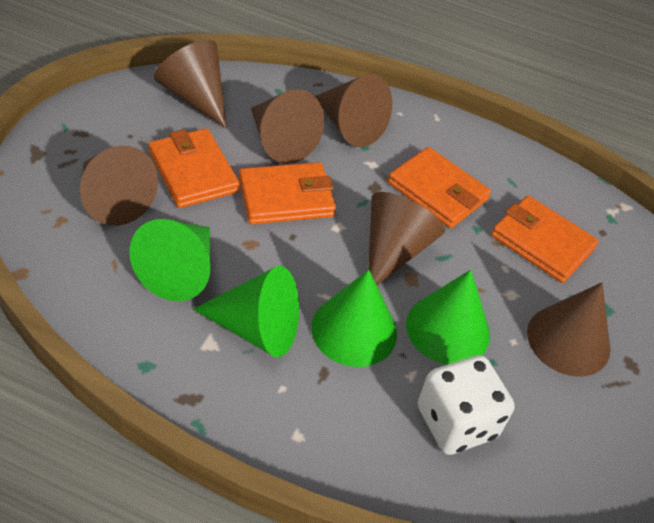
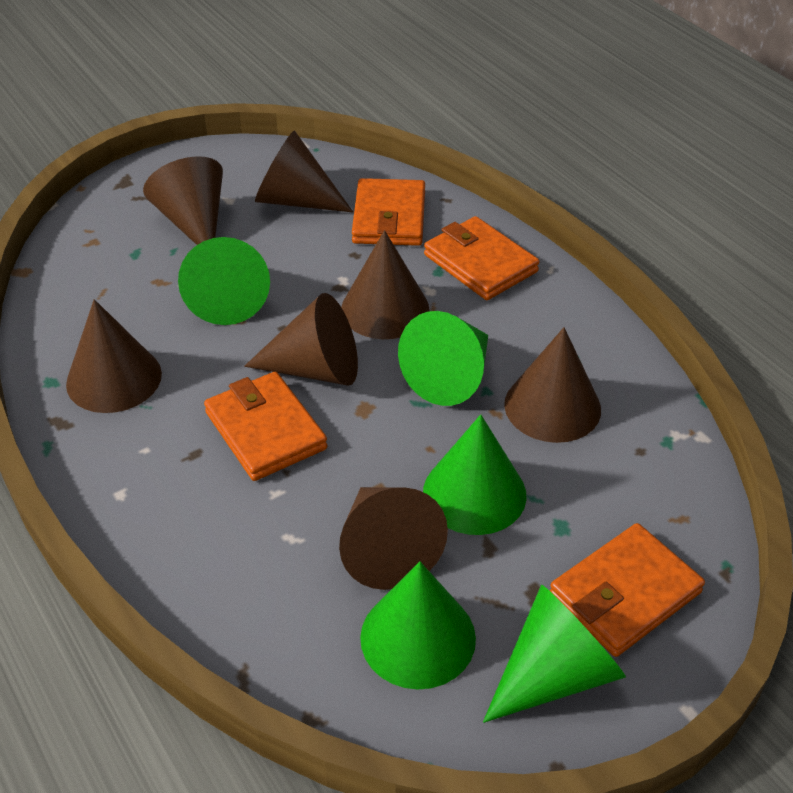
brown cone: 6 -> 7
green cone: 4 -> 5
white dice: 1 -> 0

